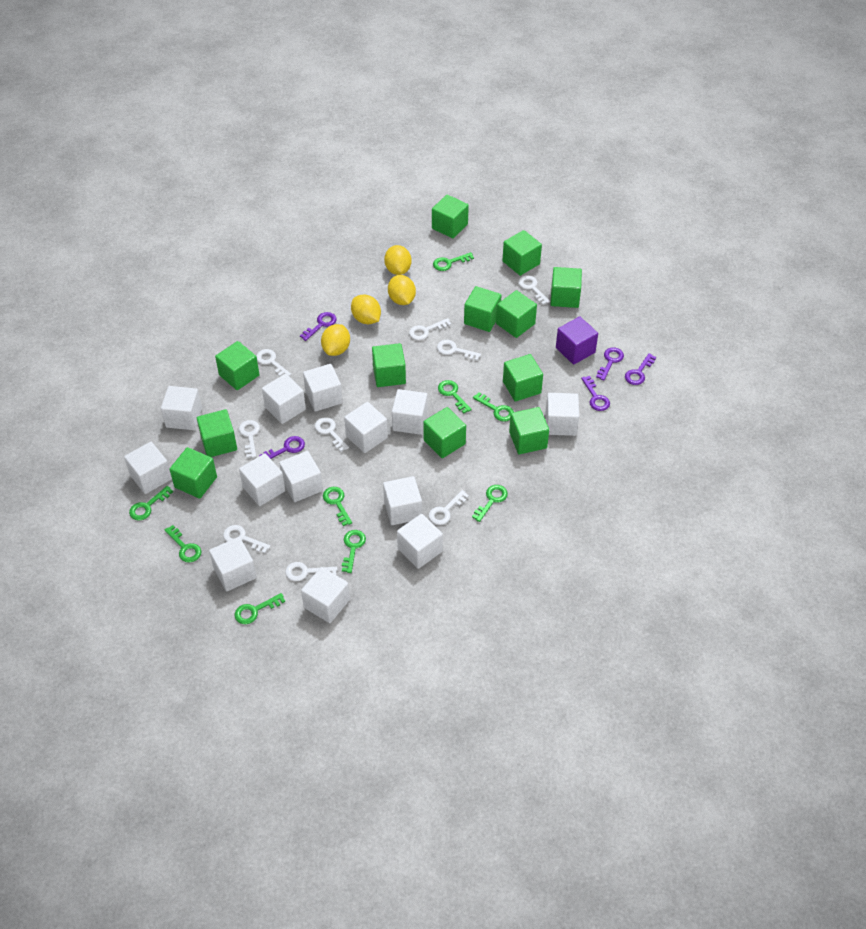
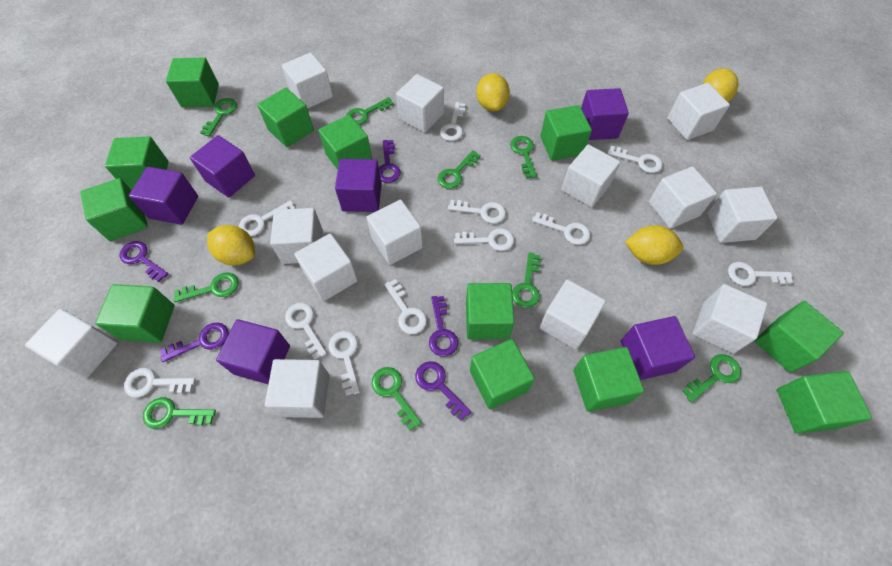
purple cube: 1 -> 6
white key: 9 -> 11

